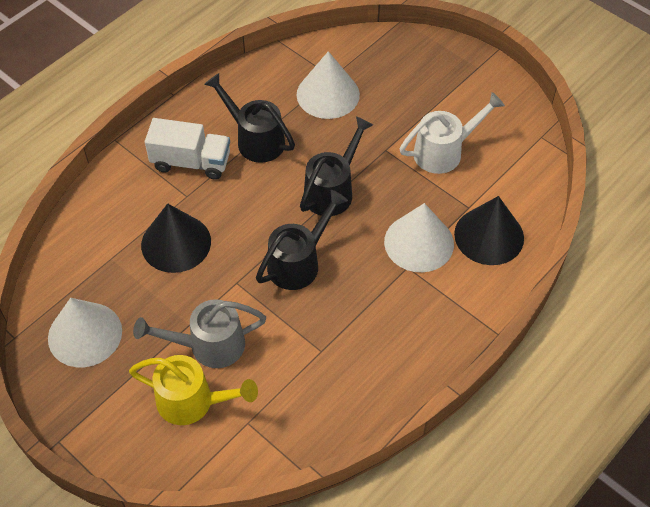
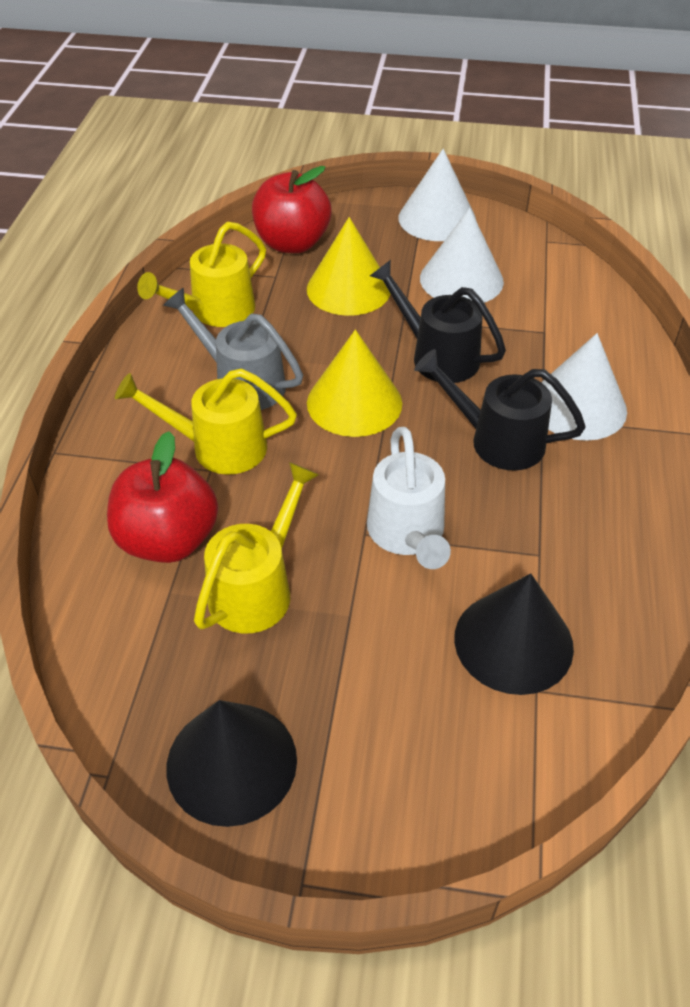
black watering can: 3 -> 2
red apple: 0 -> 2
white truck: 1 -> 0
yellow cone: 0 -> 2
yellow watering can: 1 -> 3

